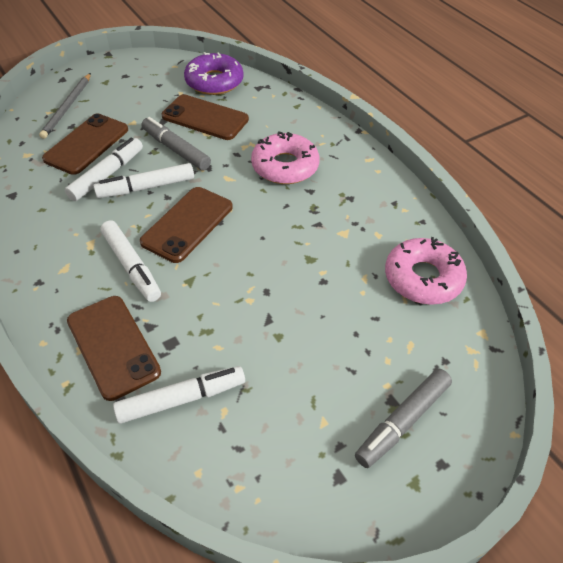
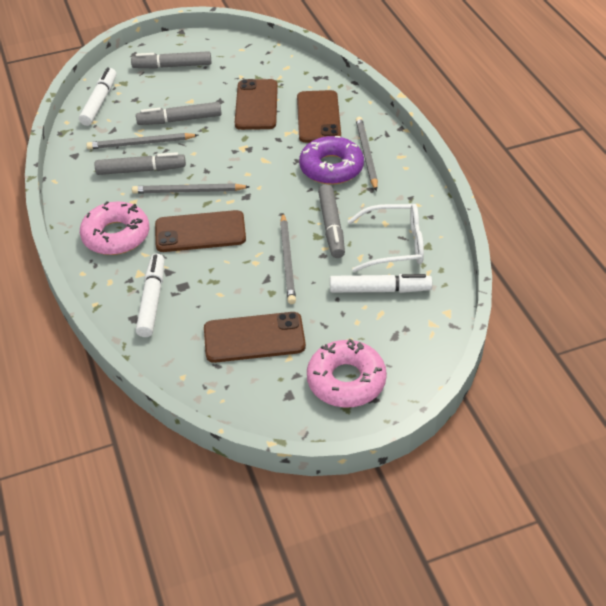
grey marker: 2 -> 4
grey pencil: 1 -> 4
white glasses: 0 -> 1
white marker: 4 -> 3

